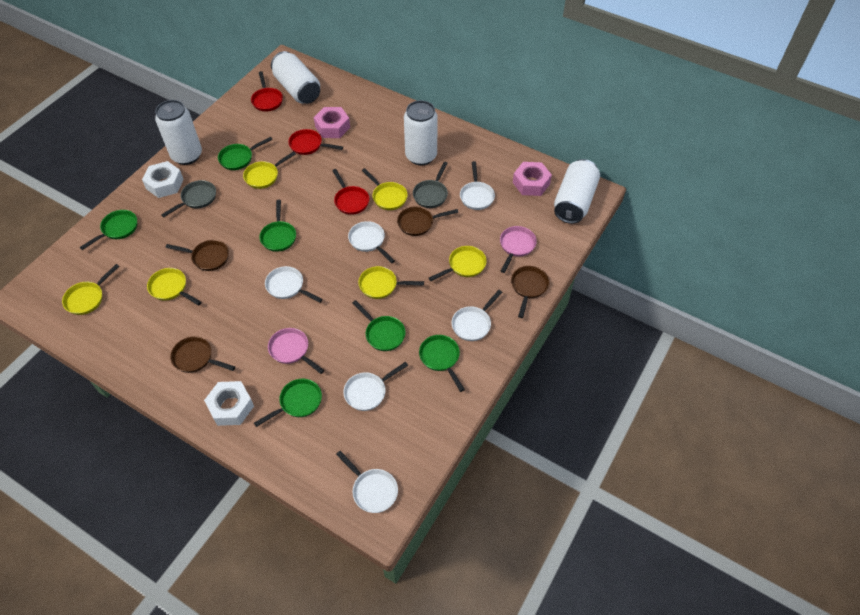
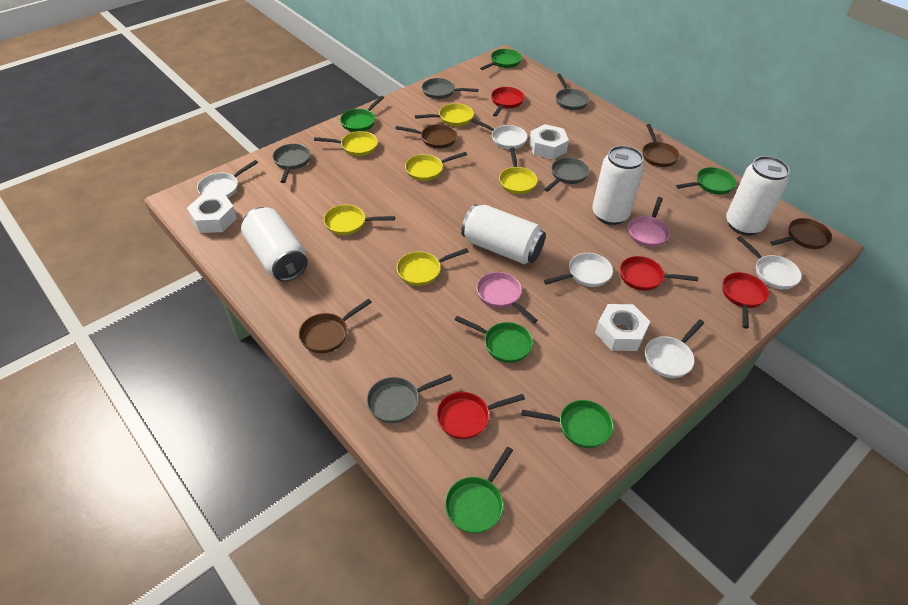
grey pan: 2 -> 5
pink nut: 2 -> 0
red pan: 3 -> 4
white nut: 2 -> 3
white pan: 6 -> 5

